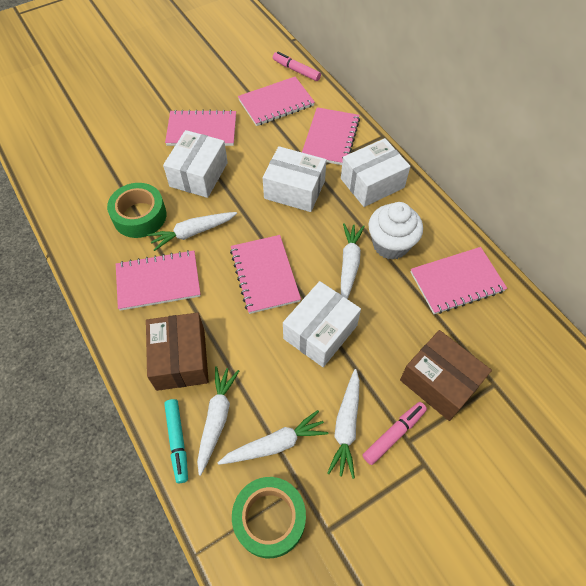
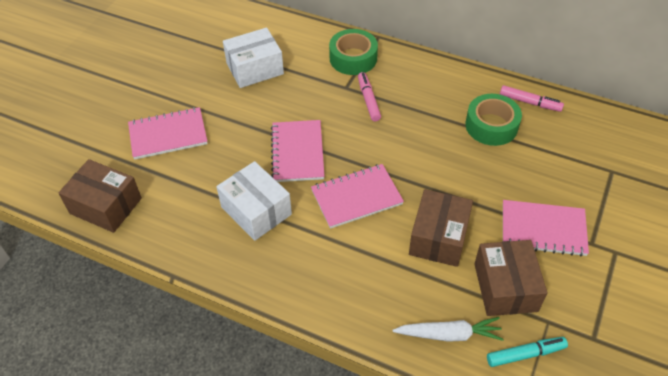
brown box: 2 -> 3
pink notebook: 6 -> 4
white box: 4 -> 2
white carrot: 5 -> 1
white cupcake: 1 -> 0

